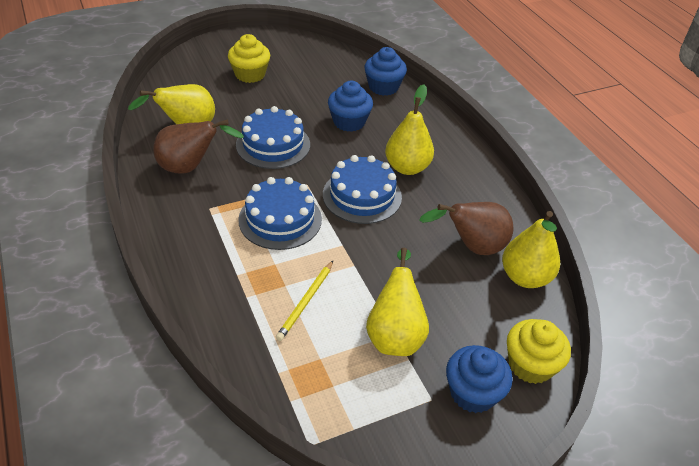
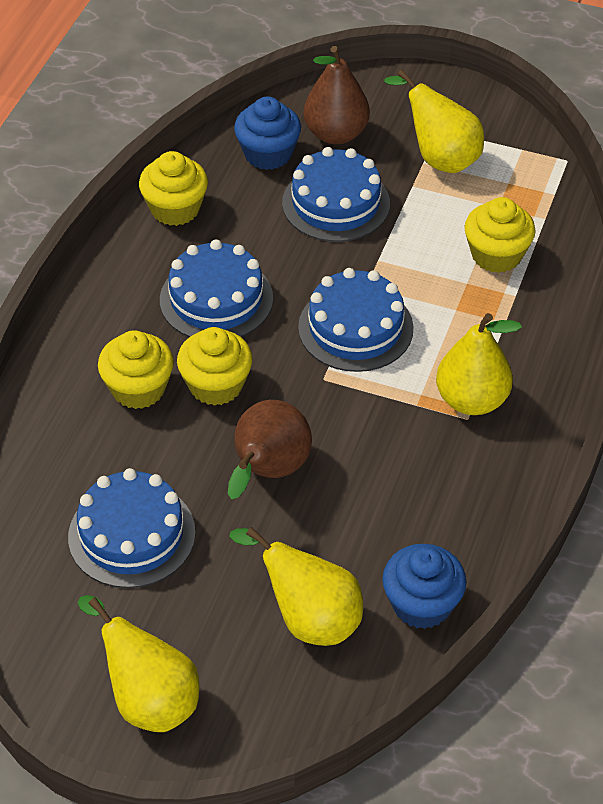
blue cake: 3 -> 4
blue cupcake: 3 -> 2
yellow cupcake: 2 -> 4
yellow pencil: 1 -> 0

